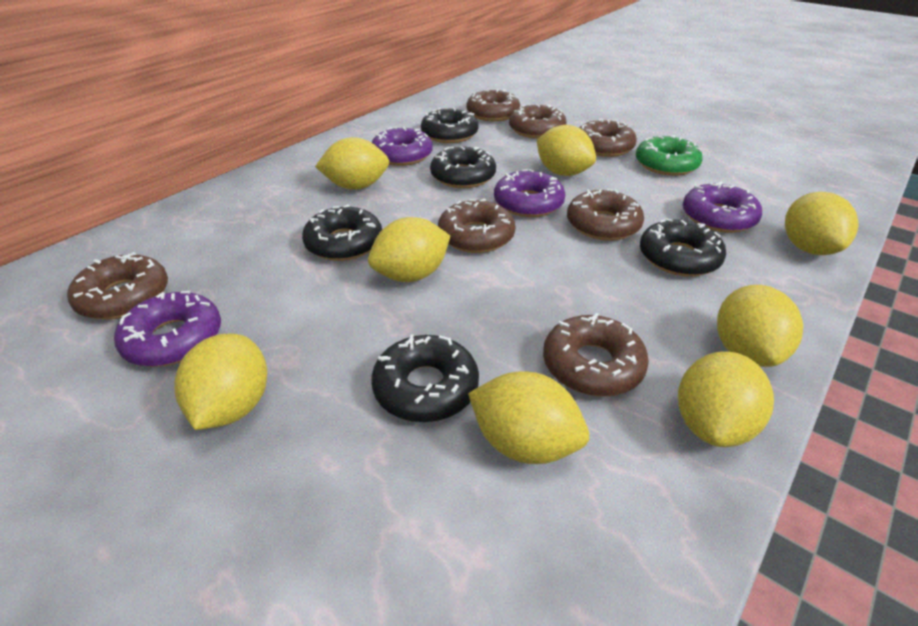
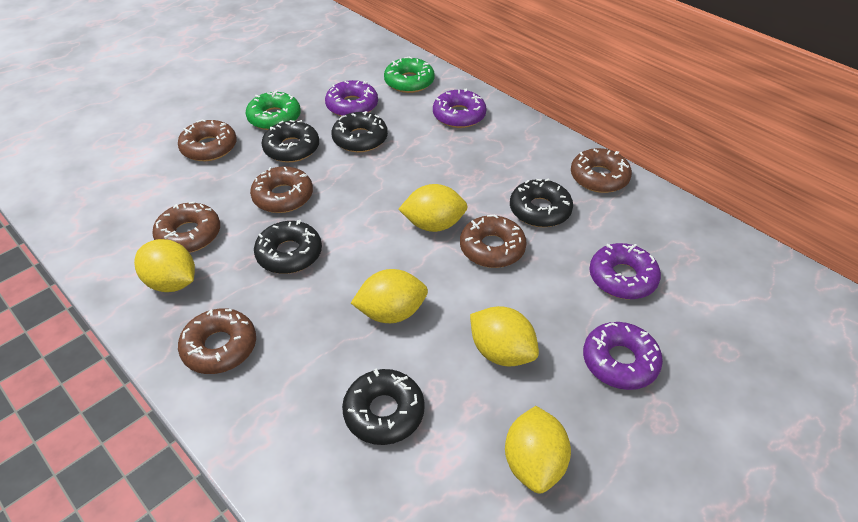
brown donut: 7 -> 6
green donut: 1 -> 2
yellow lemon: 8 -> 5

